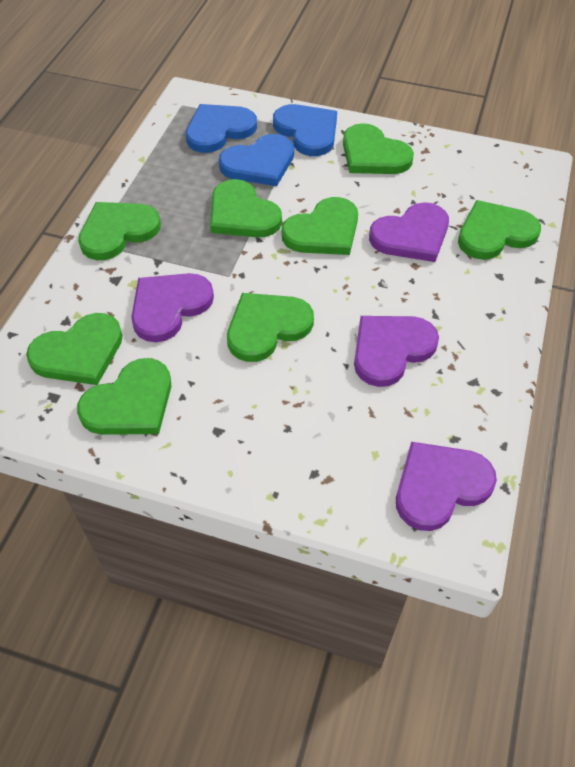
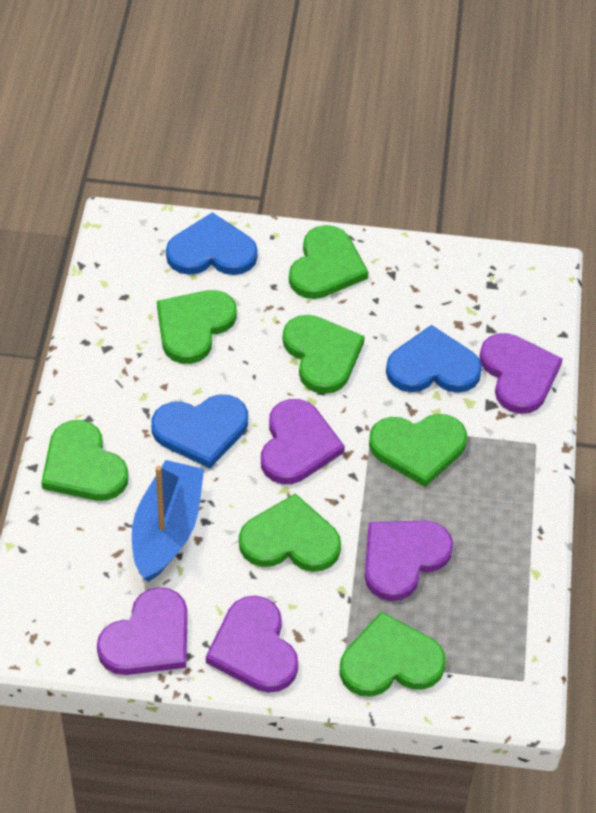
blue boat: 0 -> 1
green heart: 8 -> 7
purple heart: 4 -> 5

